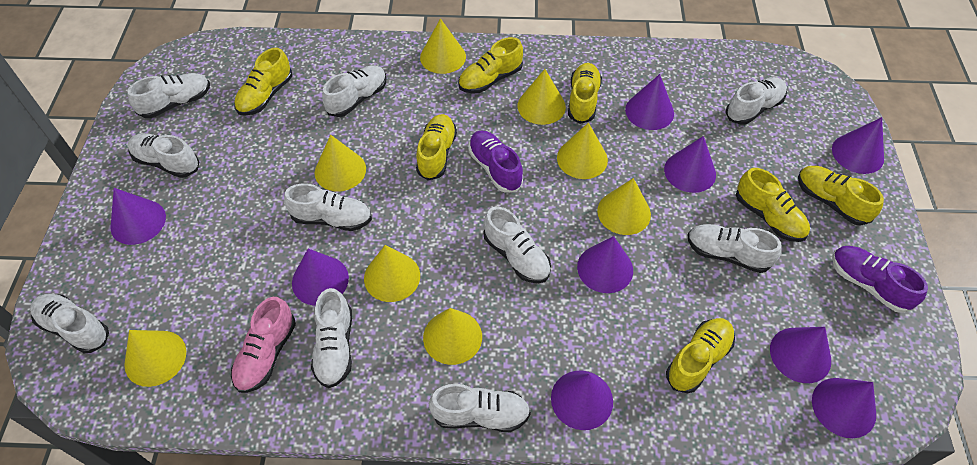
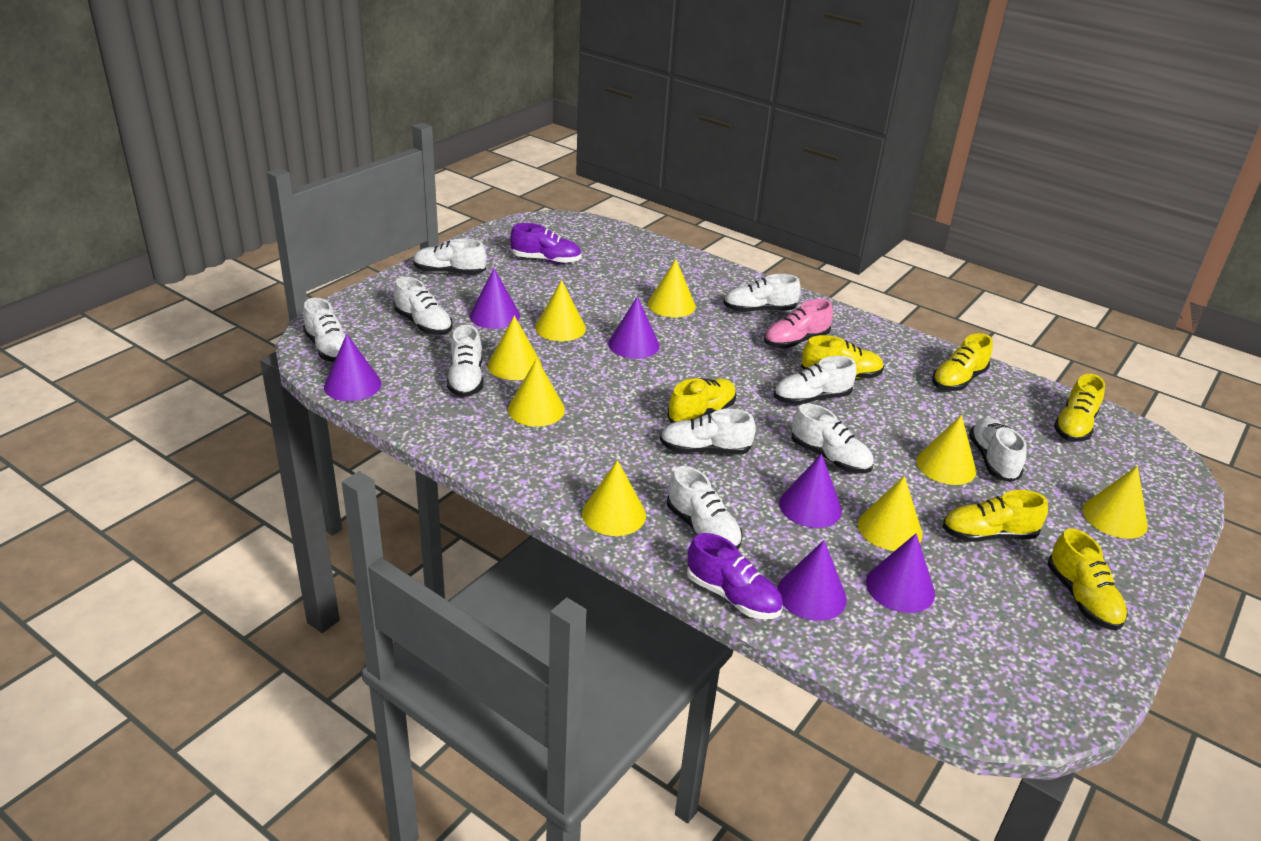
purple cone: 9 -> 6
yellow shoe: 7 -> 6

